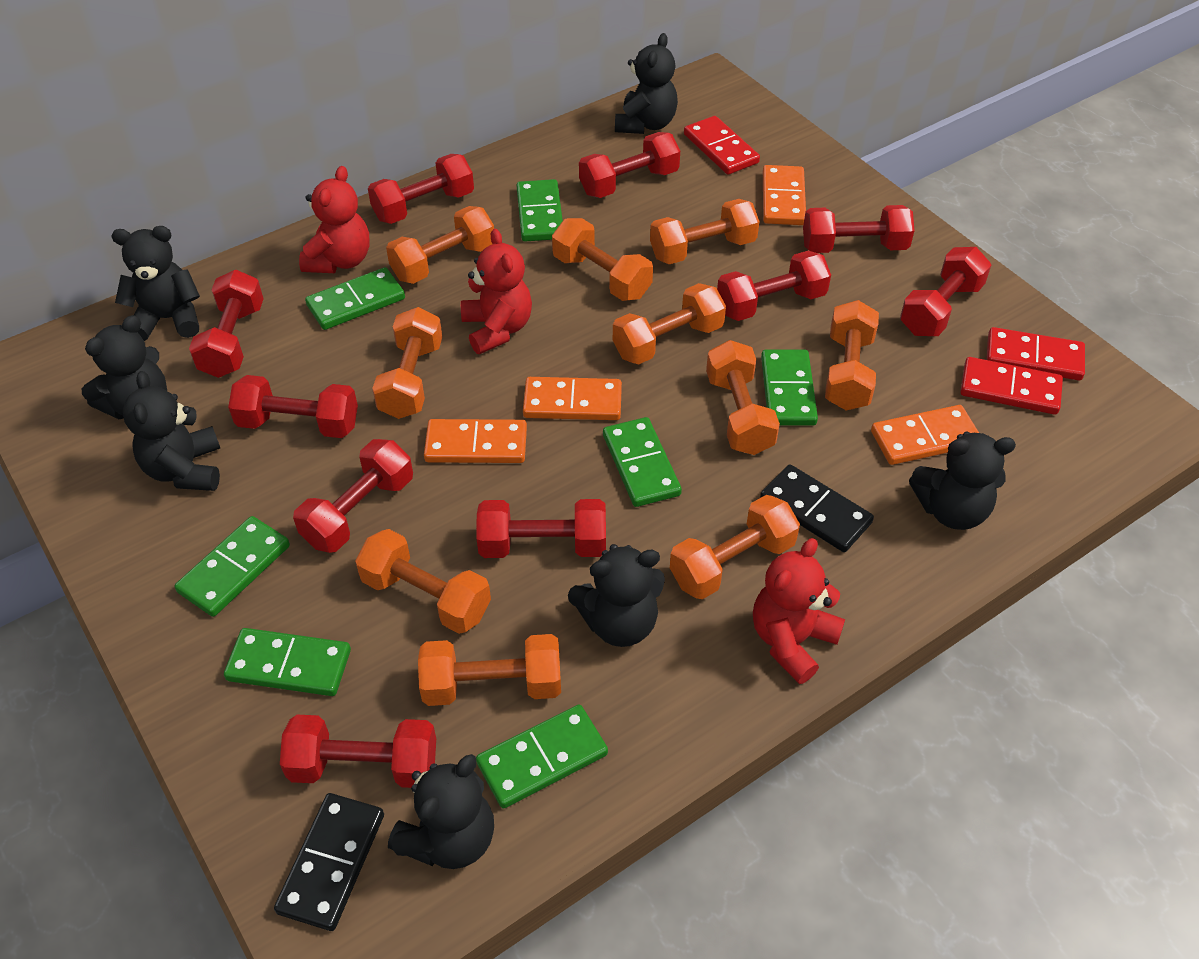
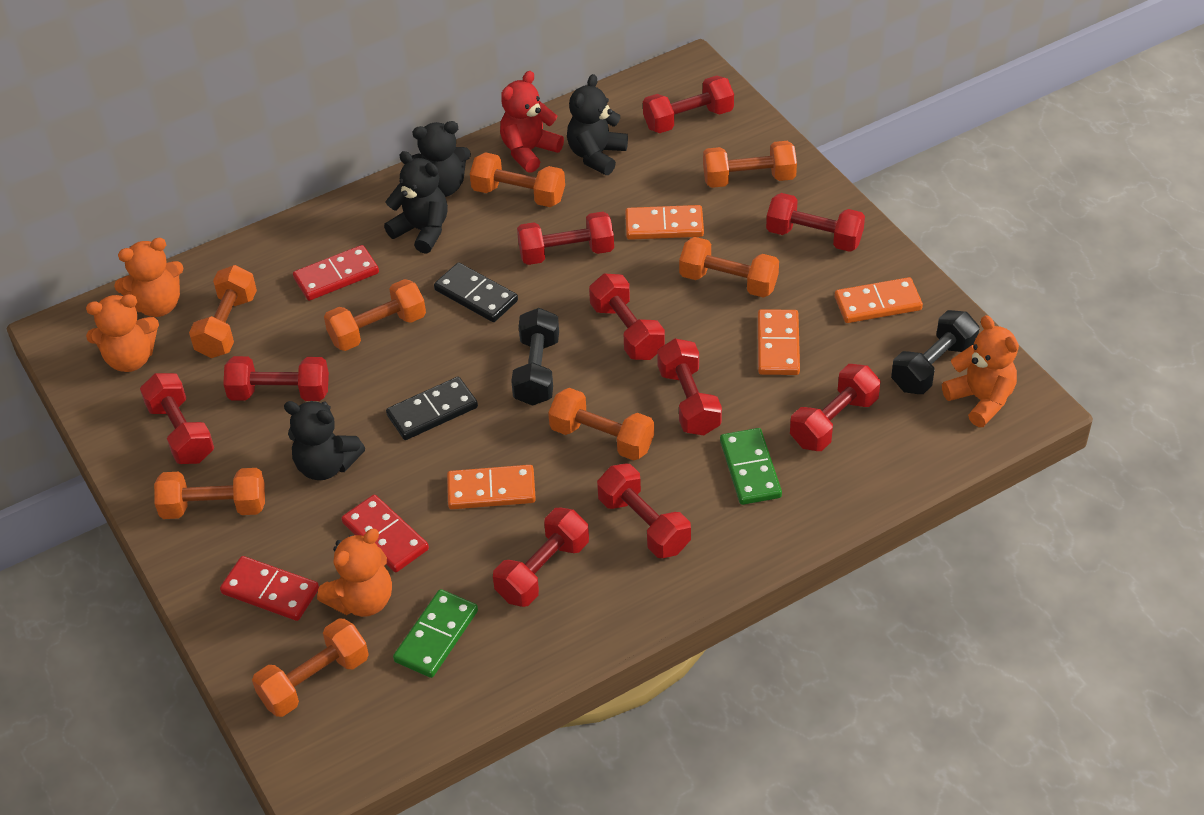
black dumbbell: 0 -> 2
black teddy bear: 7 -> 4
green domino: 7 -> 2
orange dumbbell: 10 -> 8
orange teddy bear: 0 -> 4
red teddy bear: 3 -> 1

